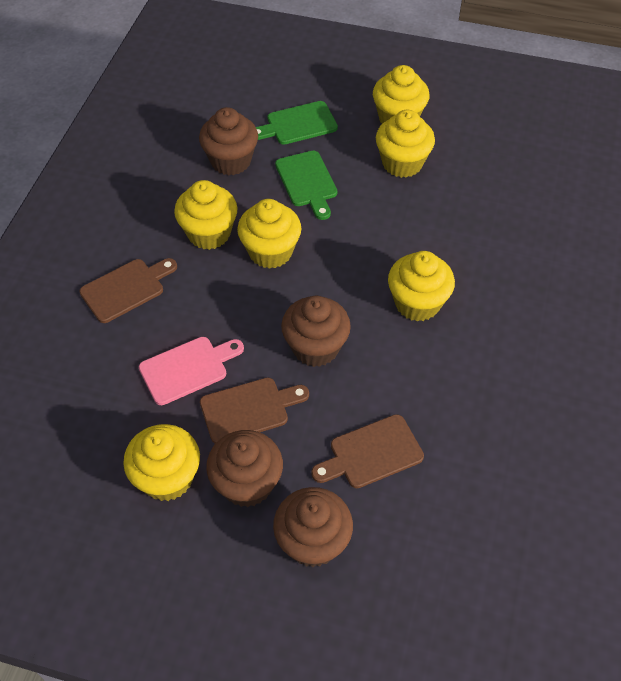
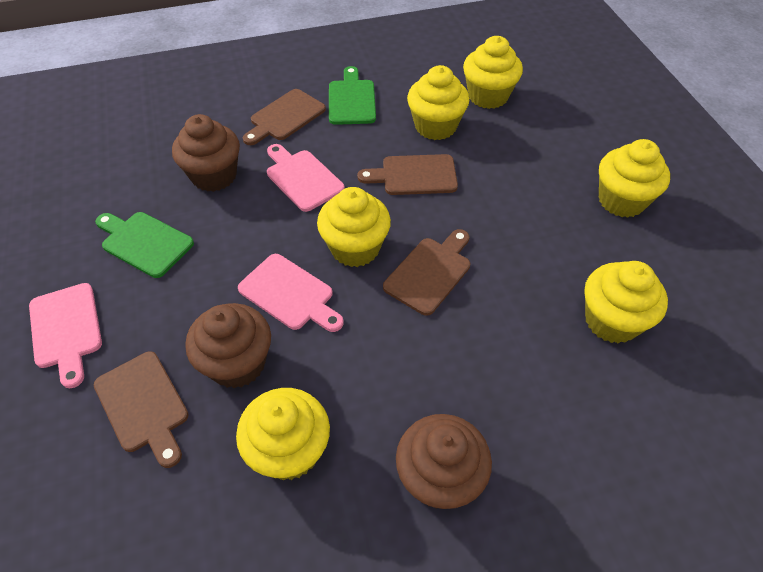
brown cupcake: 4 -> 3
brown cutting board: 3 -> 4
pink cutting board: 1 -> 3

